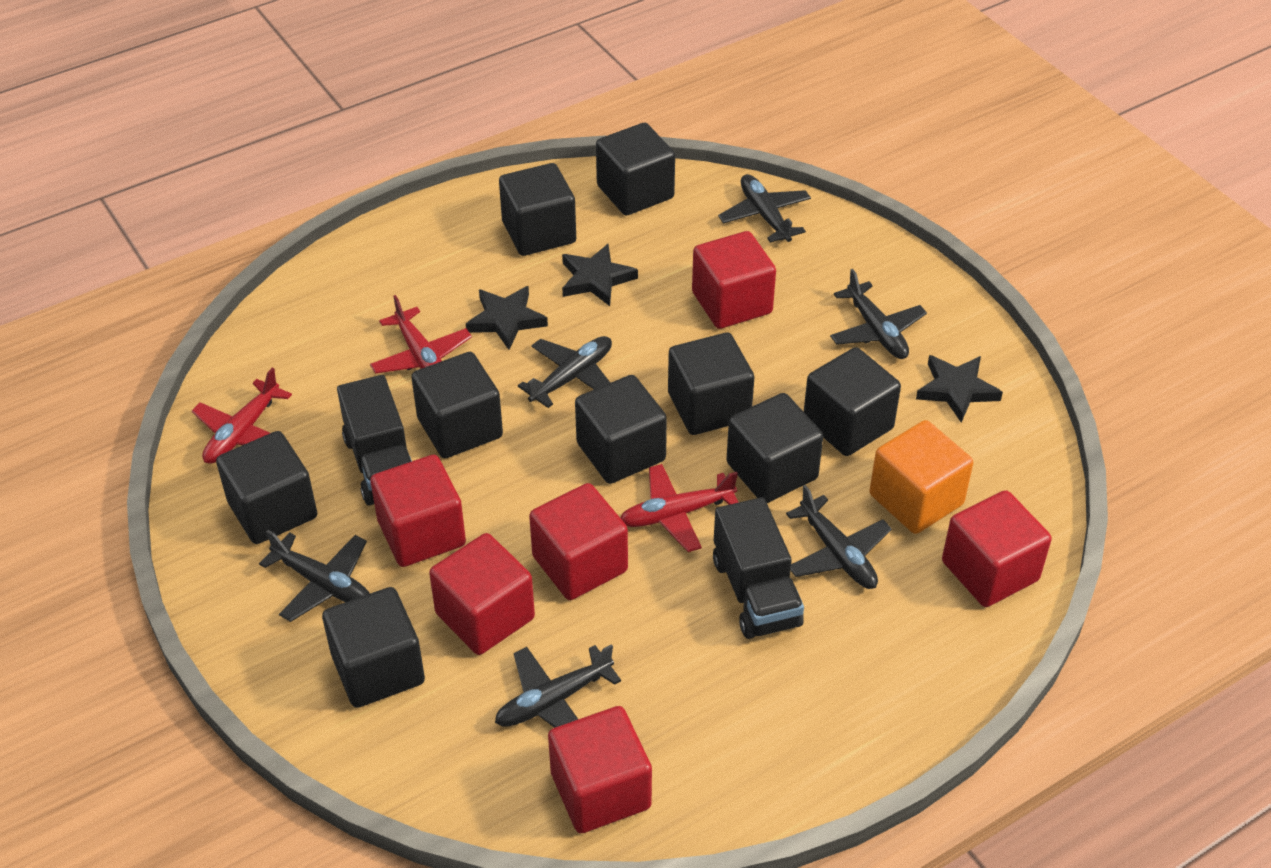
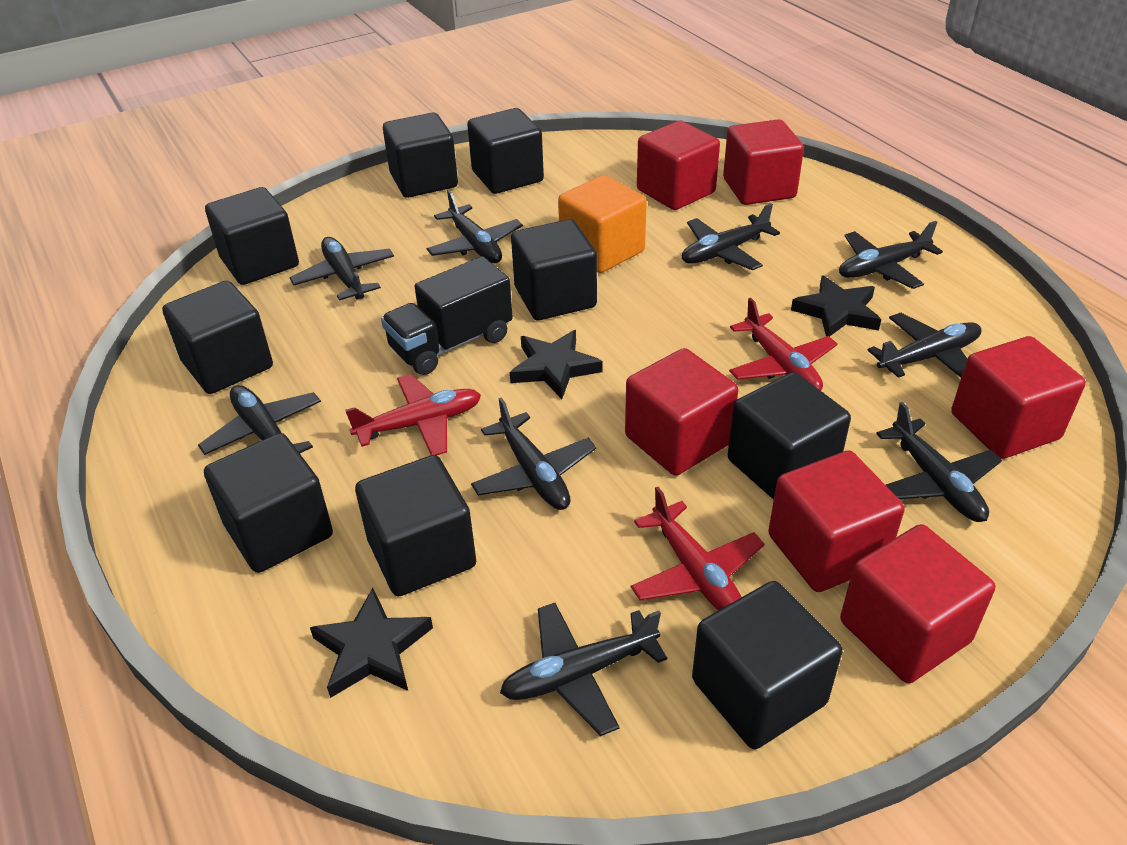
black plane: 6 -> 9
black truck: 2 -> 1

